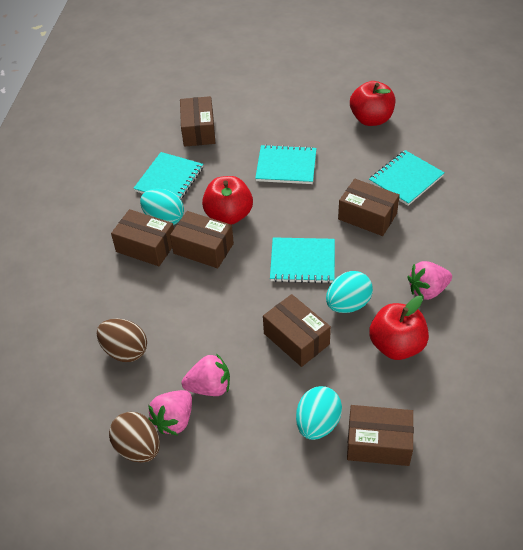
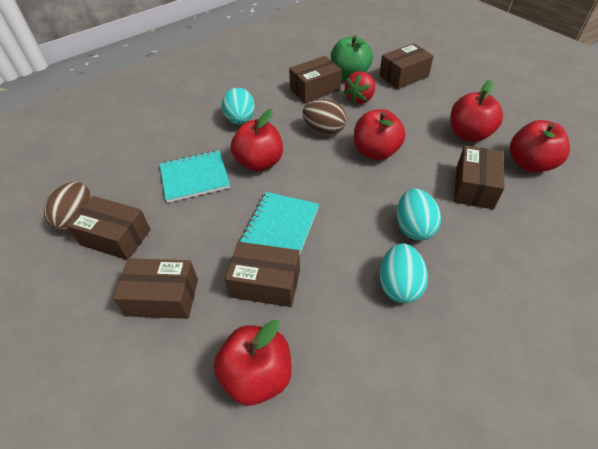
green apple: 0 -> 1
pink strawberry: 3 -> 0
red apple: 3 -> 5
red strawberry: 0 -> 1
turquoise notebook: 4 -> 2

